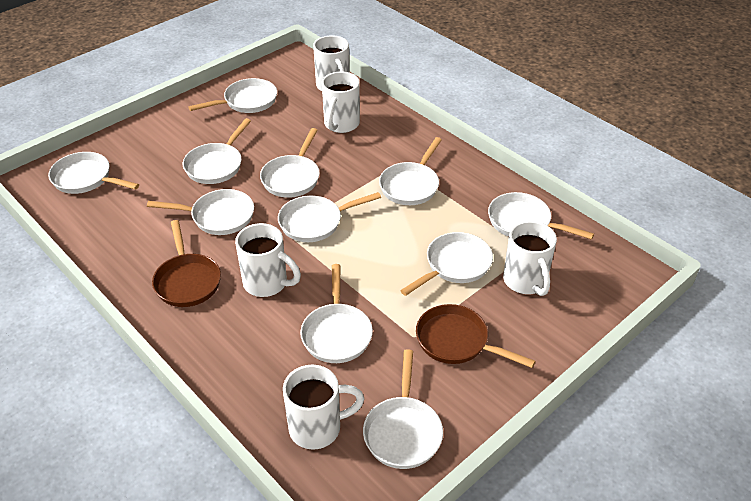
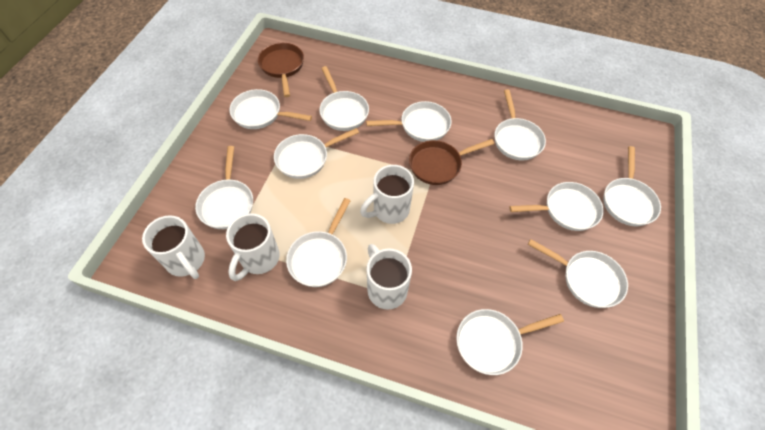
white mug: 5 -> 4

